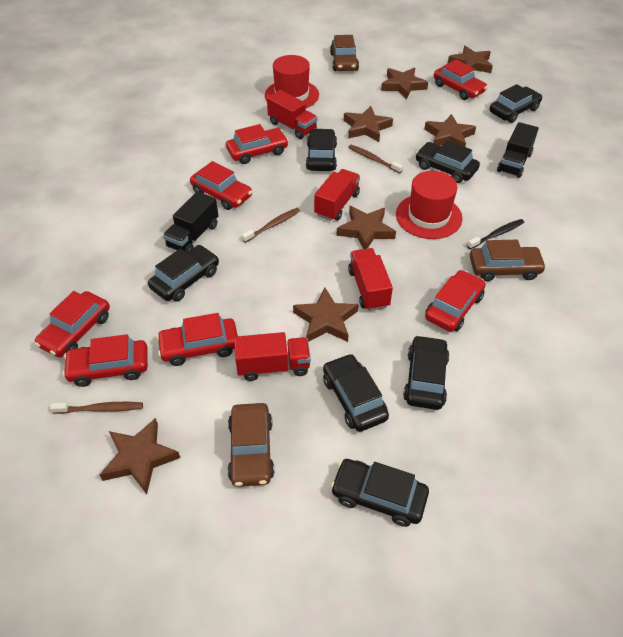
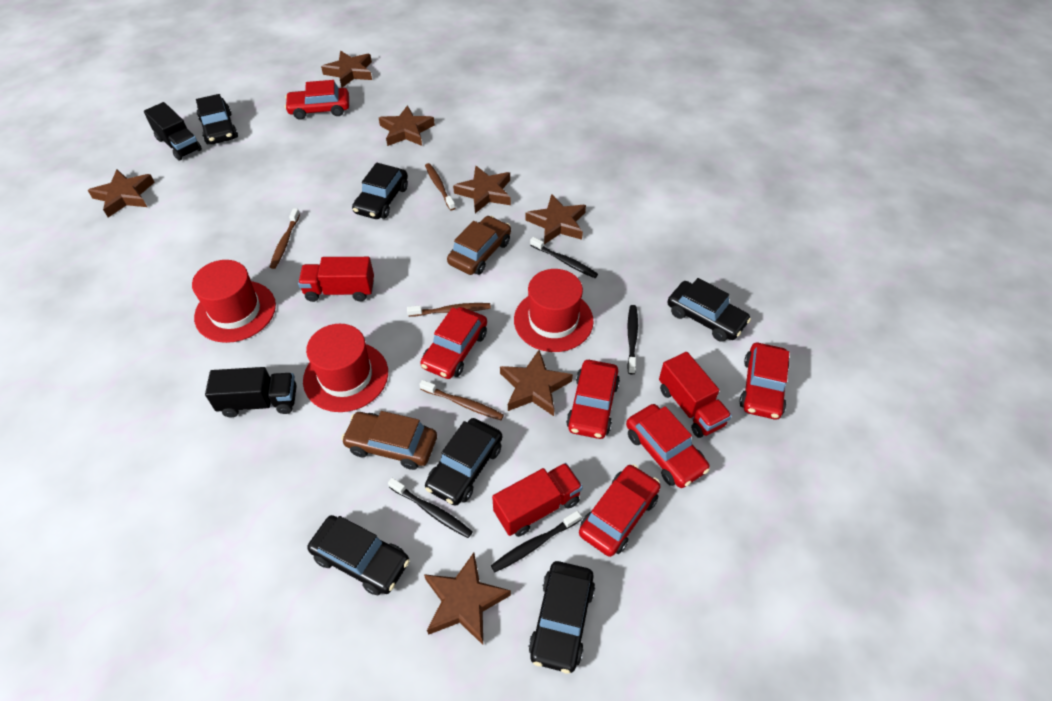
black car: 7 -> 6
black toothbrush: 1 -> 4
brown car: 3 -> 2
brown toothbrush: 3 -> 4
red car: 7 -> 6
red hat: 2 -> 3
red truck: 4 -> 3

